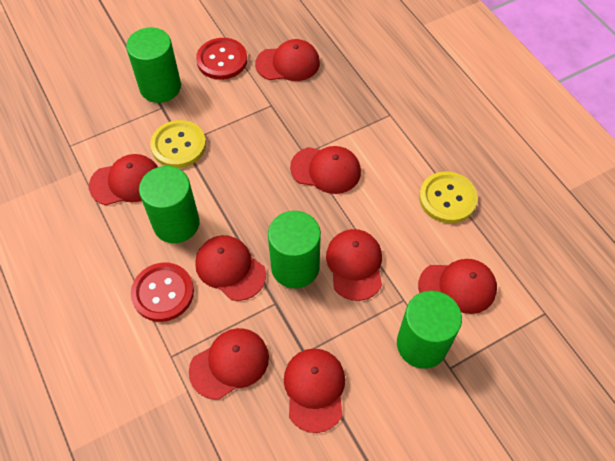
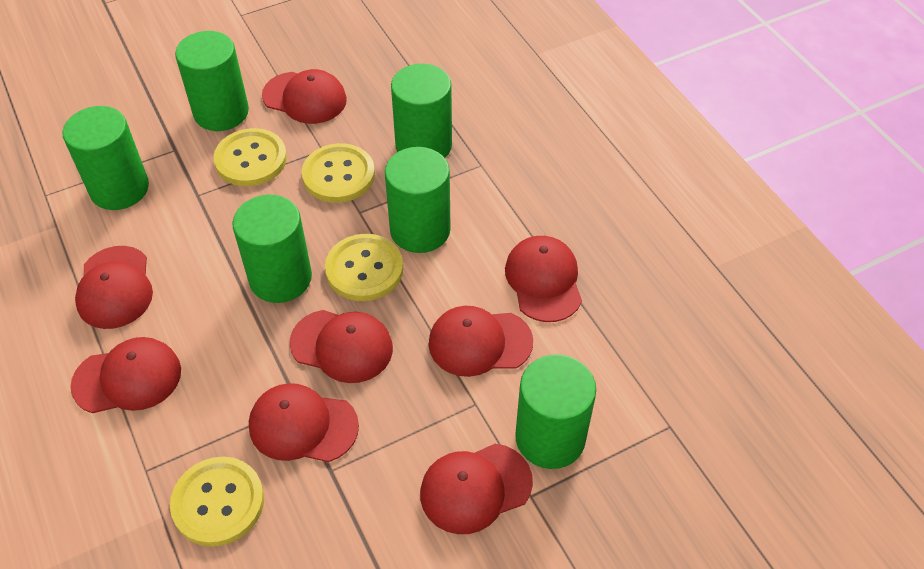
green cylinder: 4 -> 6
red button: 2 -> 0
yellow button: 2 -> 4

